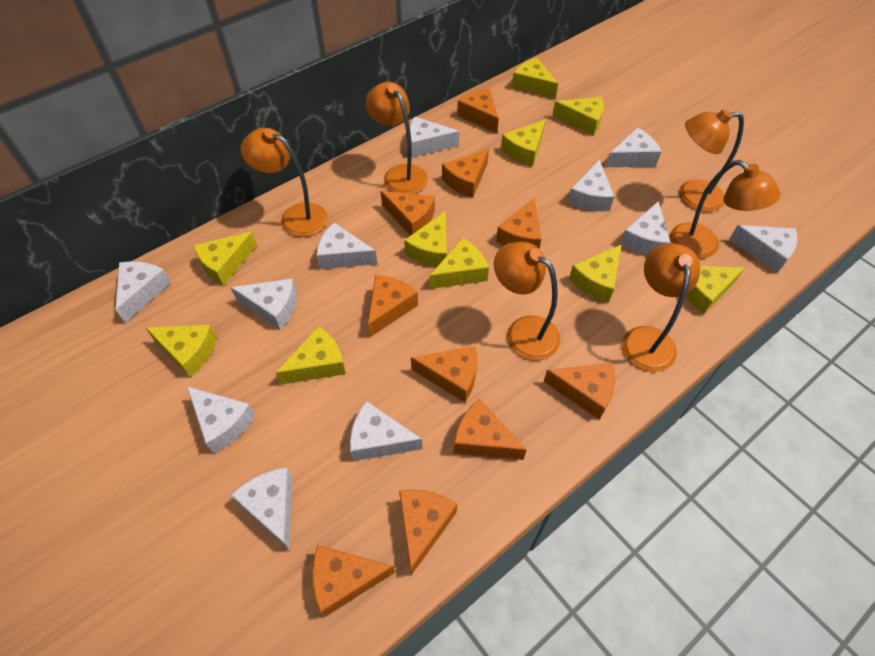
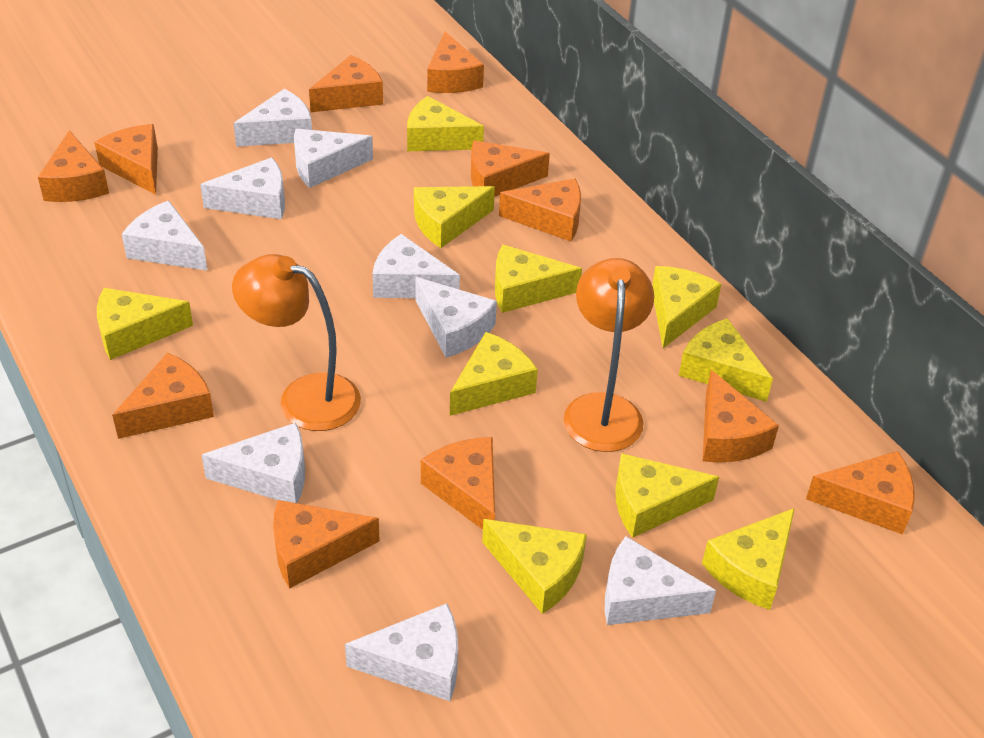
orange cheese: 10 -> 11
orange lamp: 6 -> 2
white cheese: 11 -> 9

